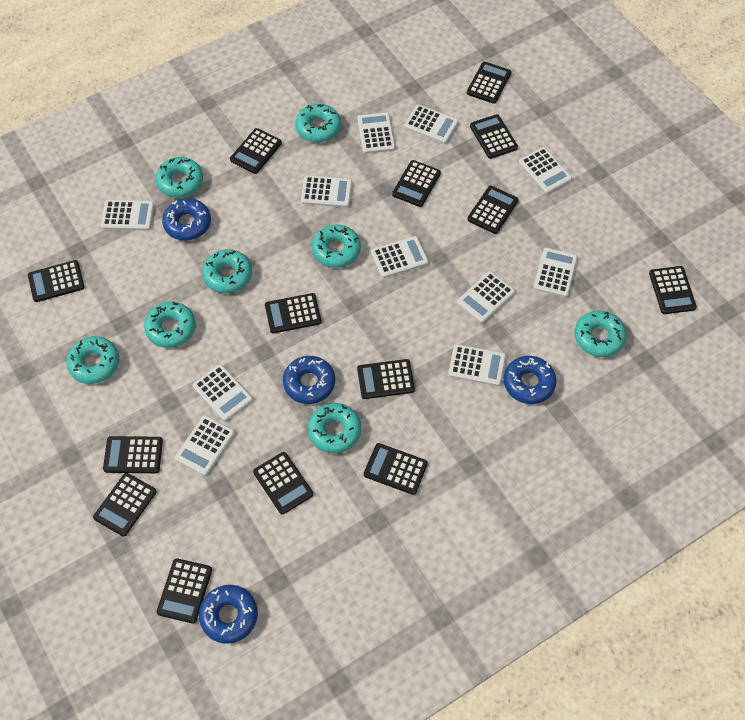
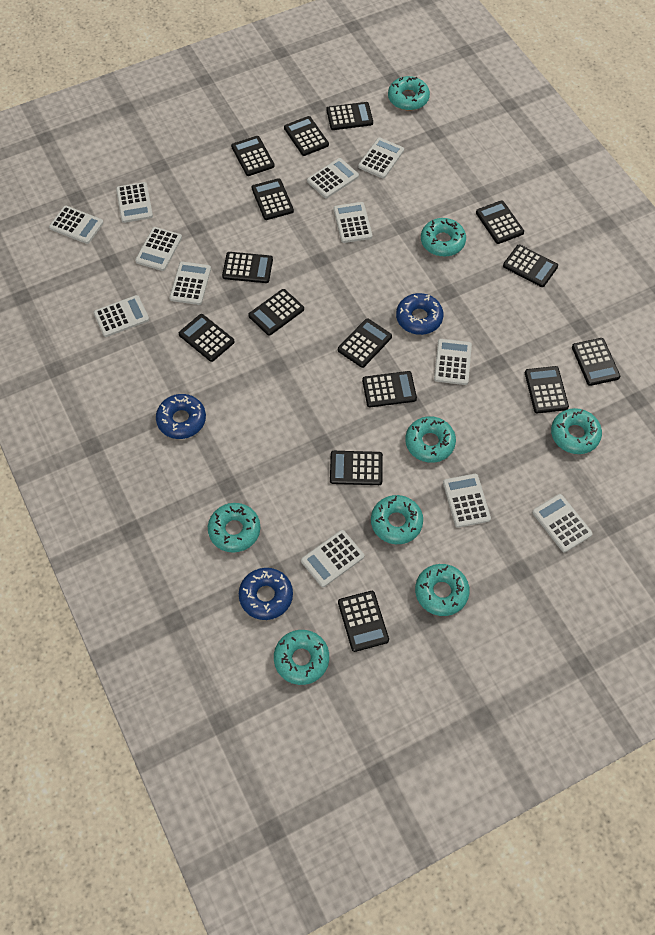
black calculator: 14 -> 15
blue donut: 4 -> 3
white calculator: 11 -> 12

